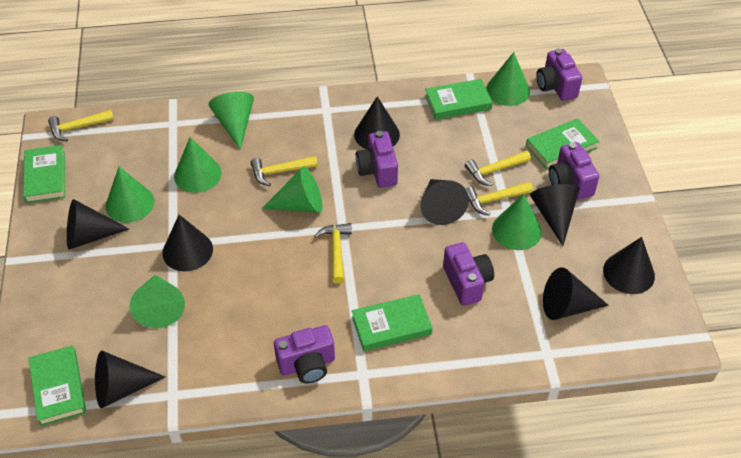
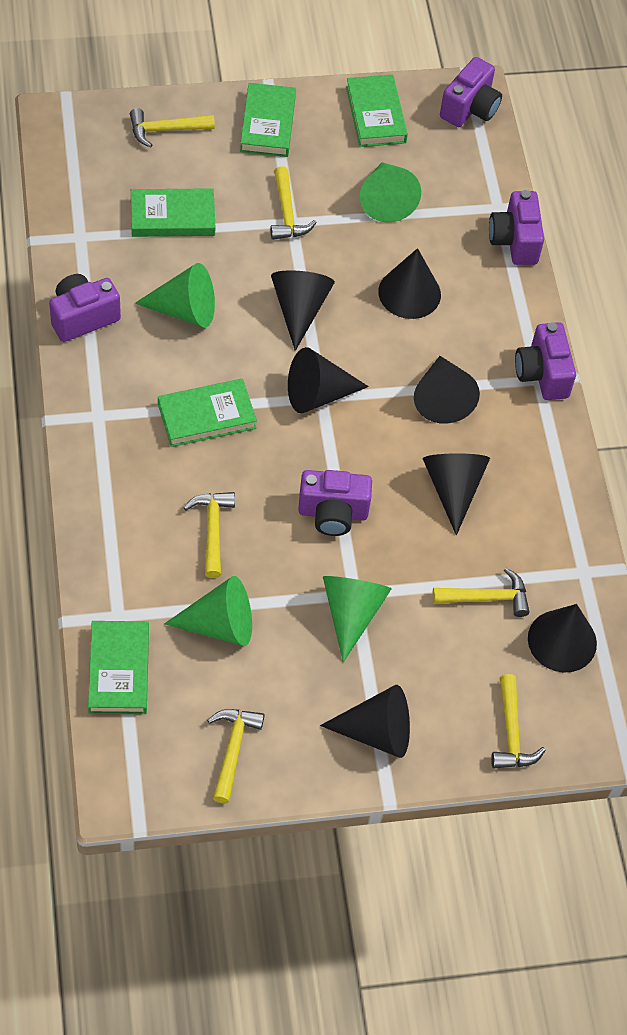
black cone: 8 -> 7
green cone: 7 -> 4
yellow hammer: 5 -> 6

